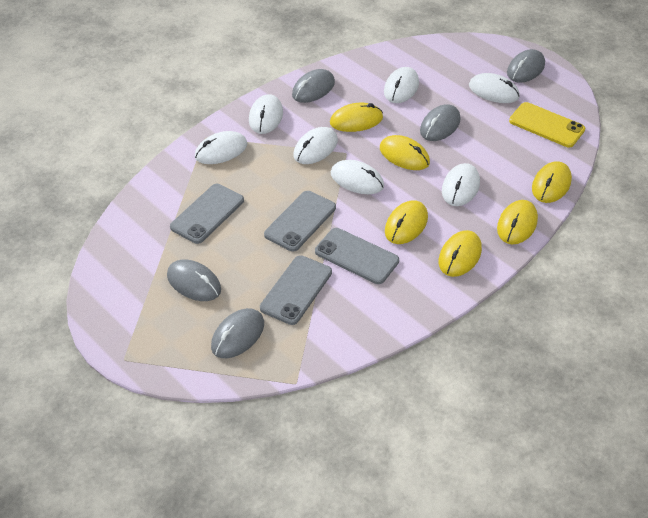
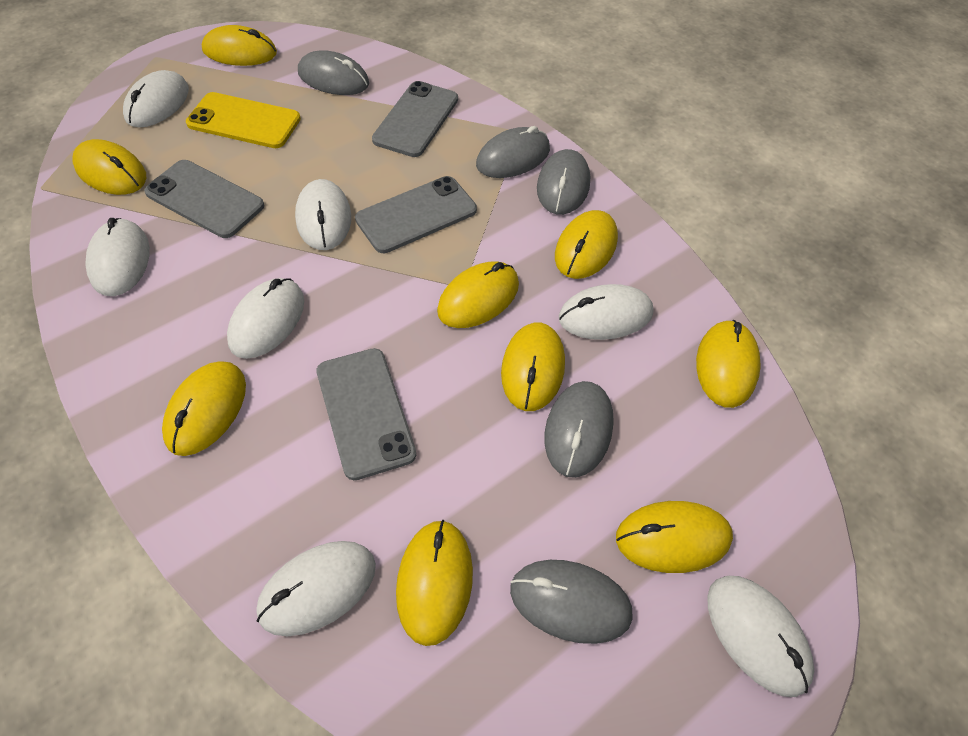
yellow mouse: 6 -> 9

